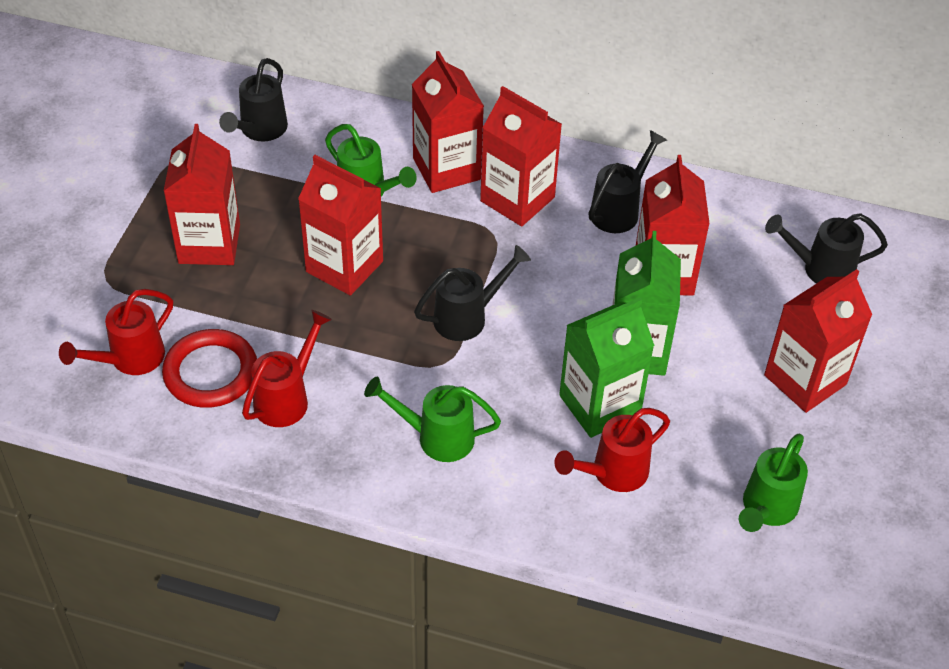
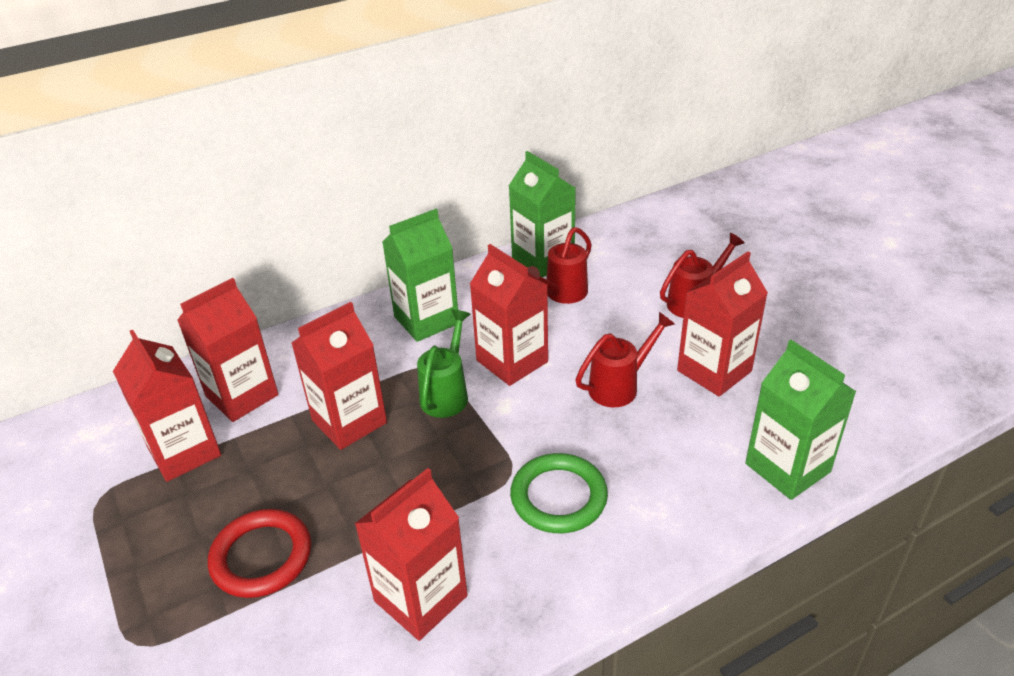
black watering can: 4 -> 0
green carton: 2 -> 3
green ring: 0 -> 1
green watering can: 3 -> 1

